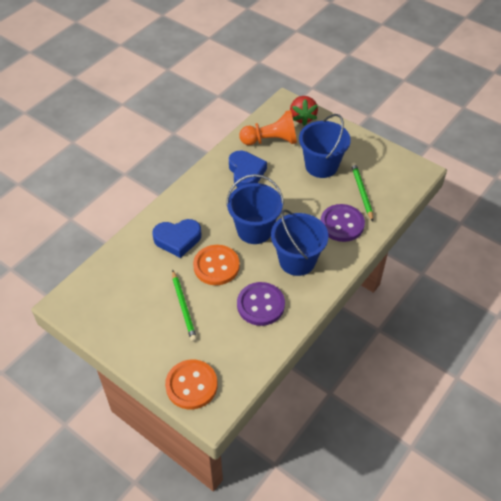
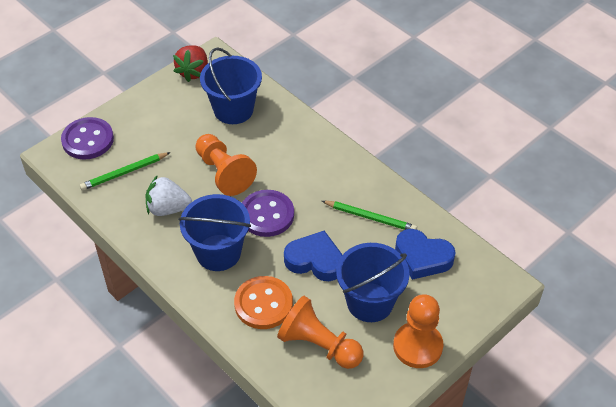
orange button: 2 -> 1
orange pawn: 1 -> 3
white strawberry: 0 -> 1

